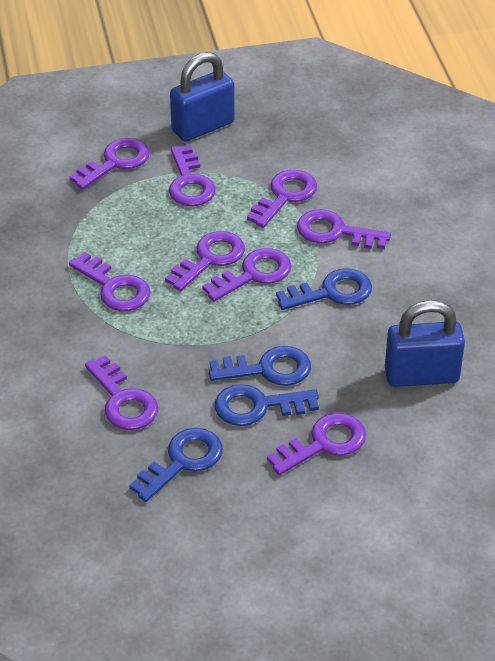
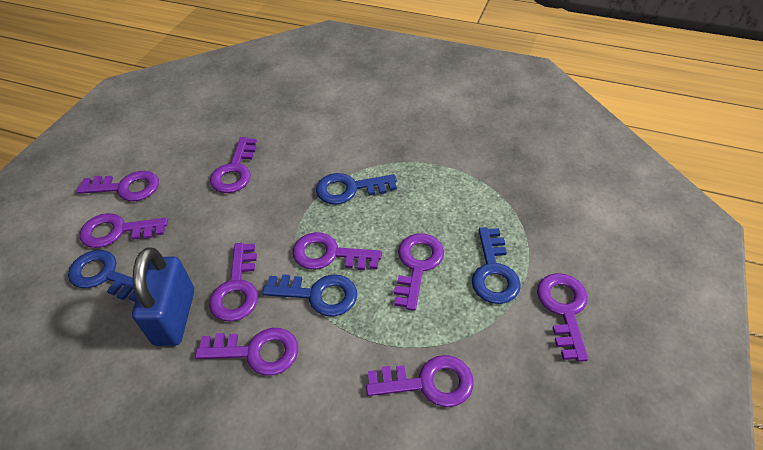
blue padlock: 2 -> 1

